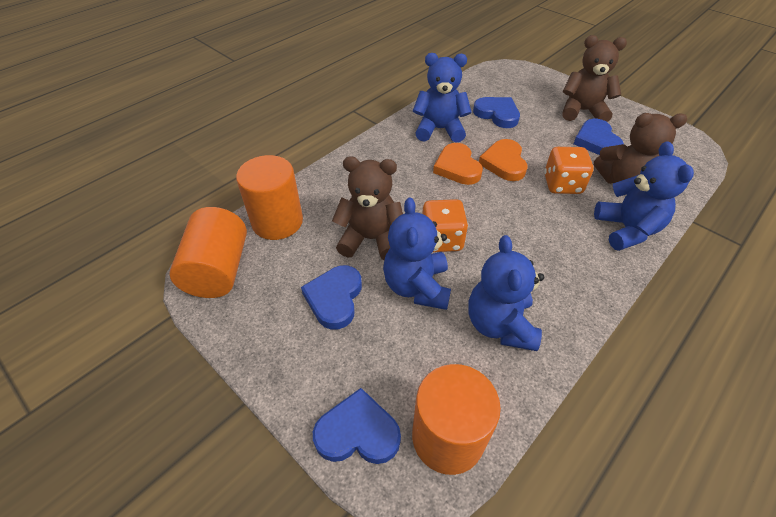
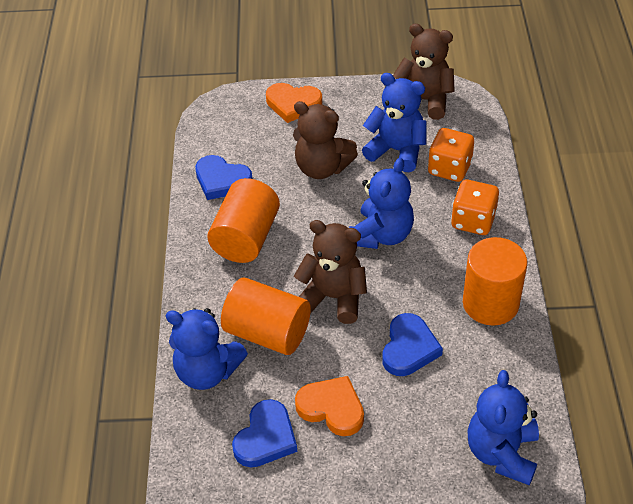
blue heart: 4 -> 3

